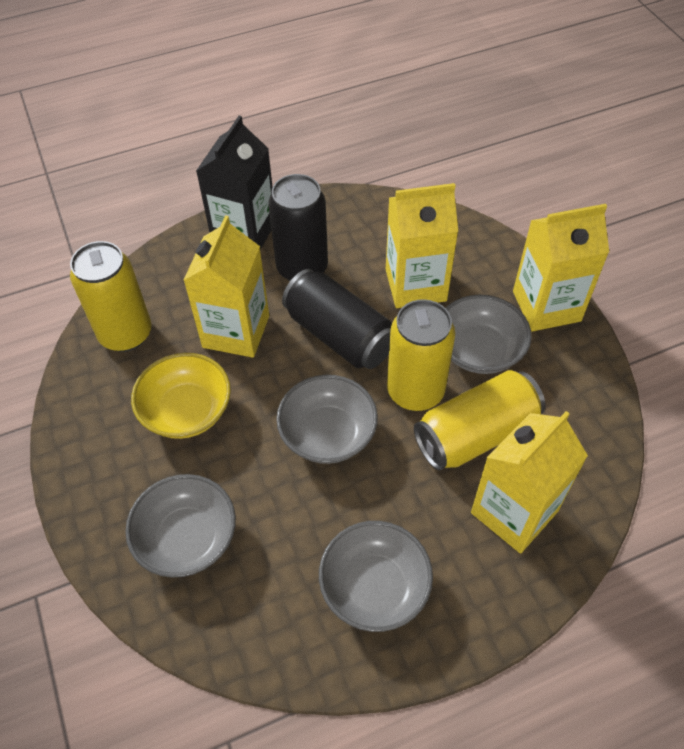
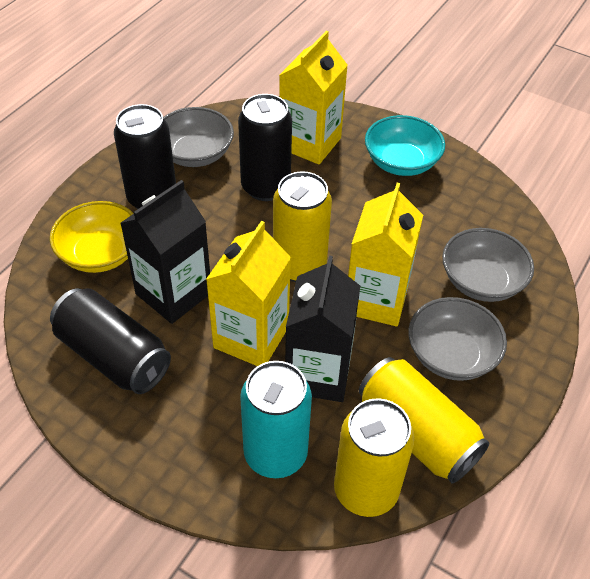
black can: 2 -> 3
black carton: 1 -> 2
grey bowl: 4 -> 3
turquoise bowl: 0 -> 1
turquoise can: 0 -> 1
yellow carton: 4 -> 3

